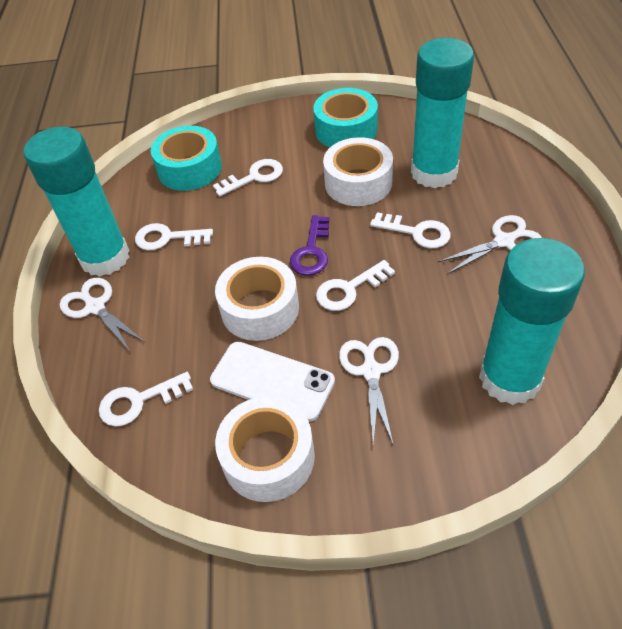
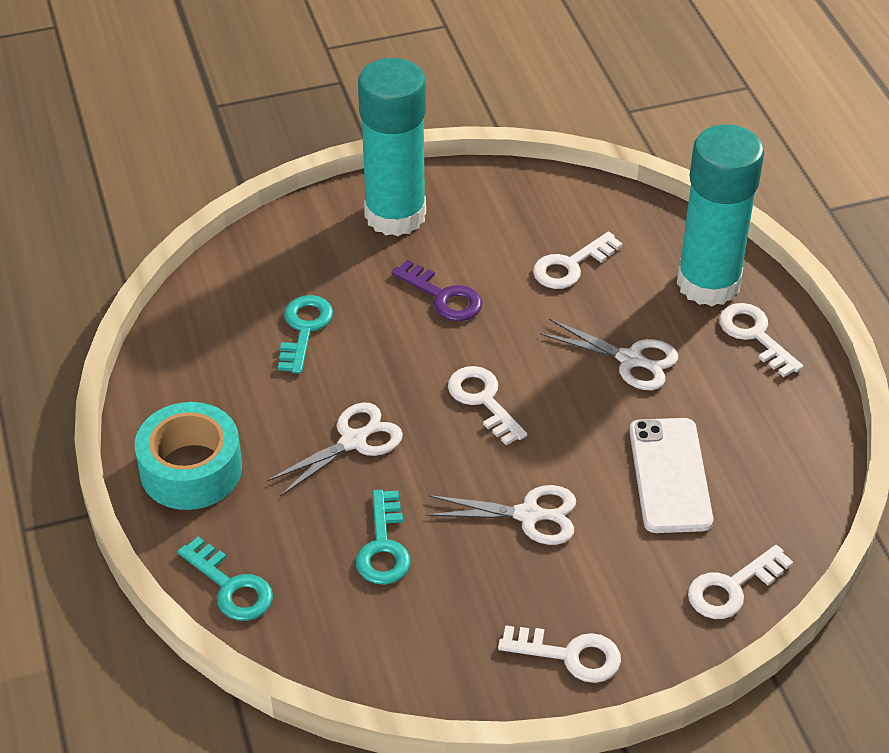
turquoise glue stick: 3 -> 2
turquoise key: 0 -> 3
turquoise tape: 2 -> 1
white tape: 3 -> 0

